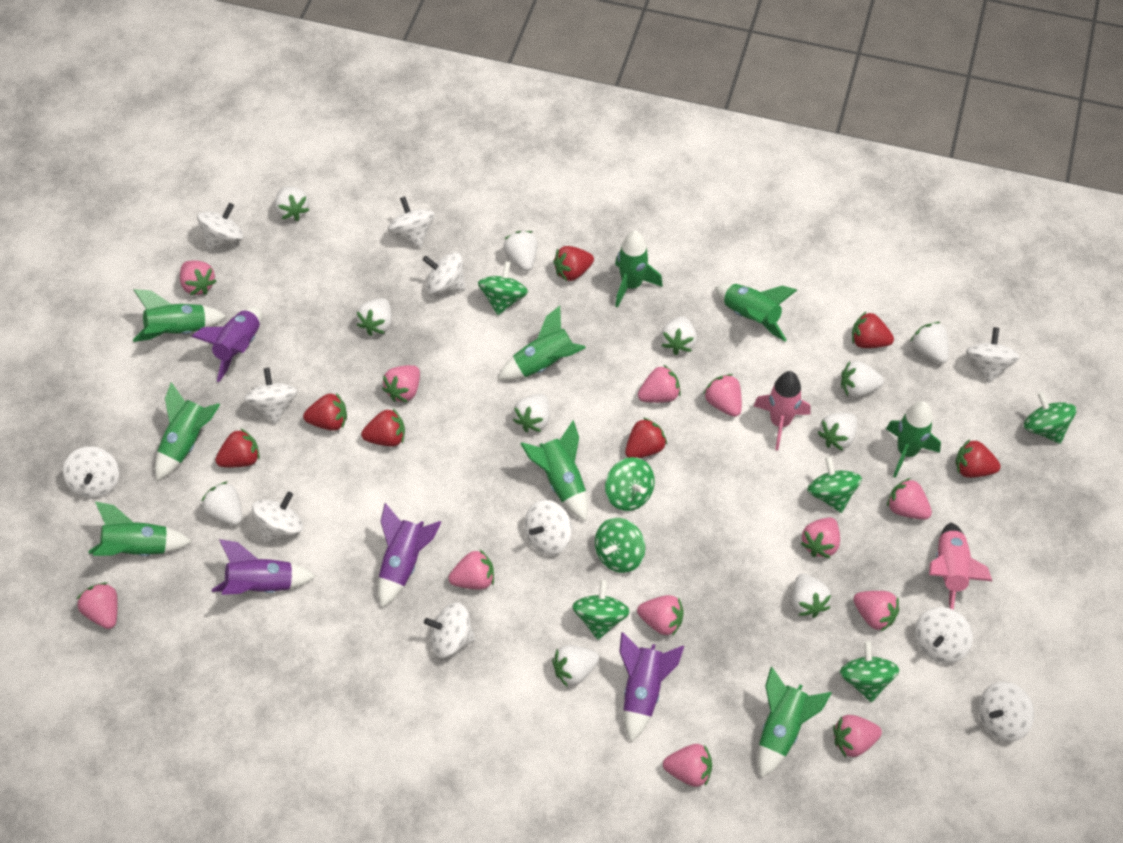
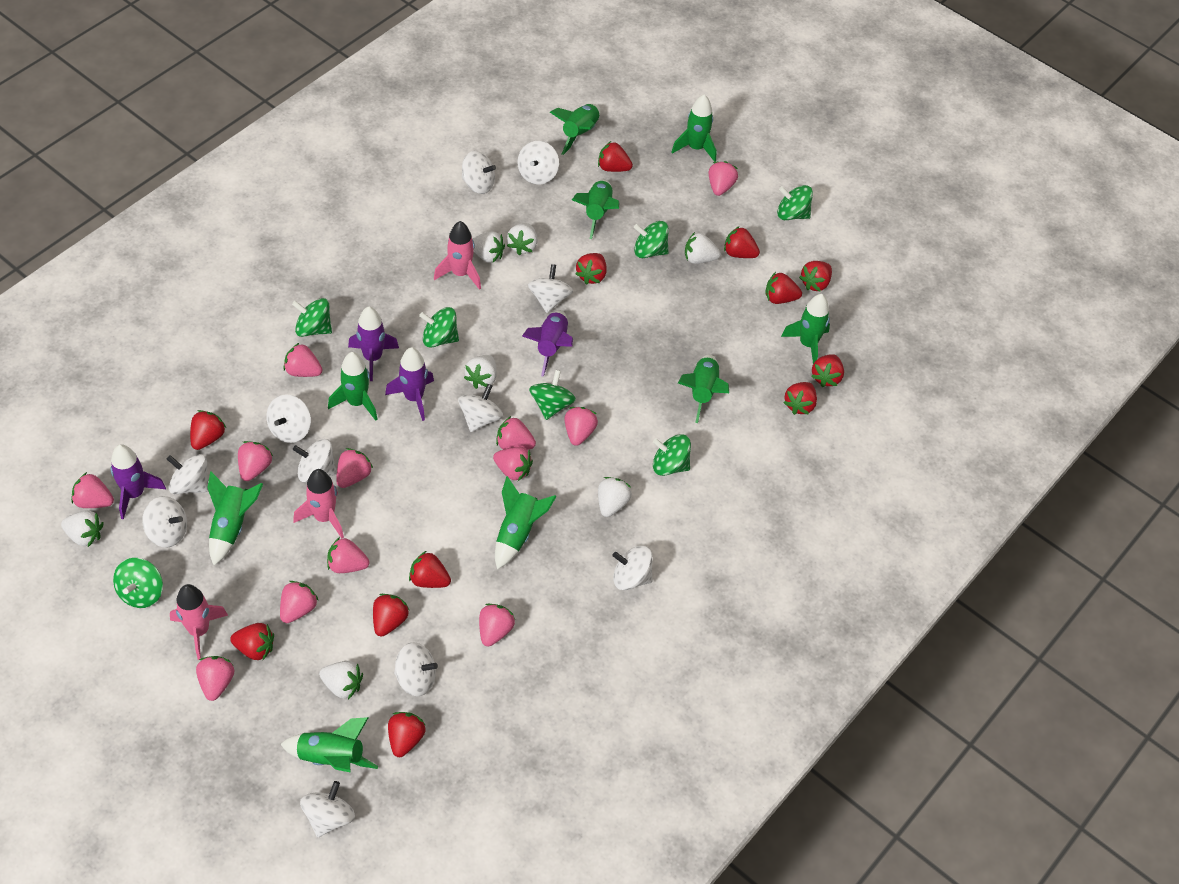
pink rocket: 2 -> 3
red strawberry: 7 -> 12
white strawberry: 11 -> 7

